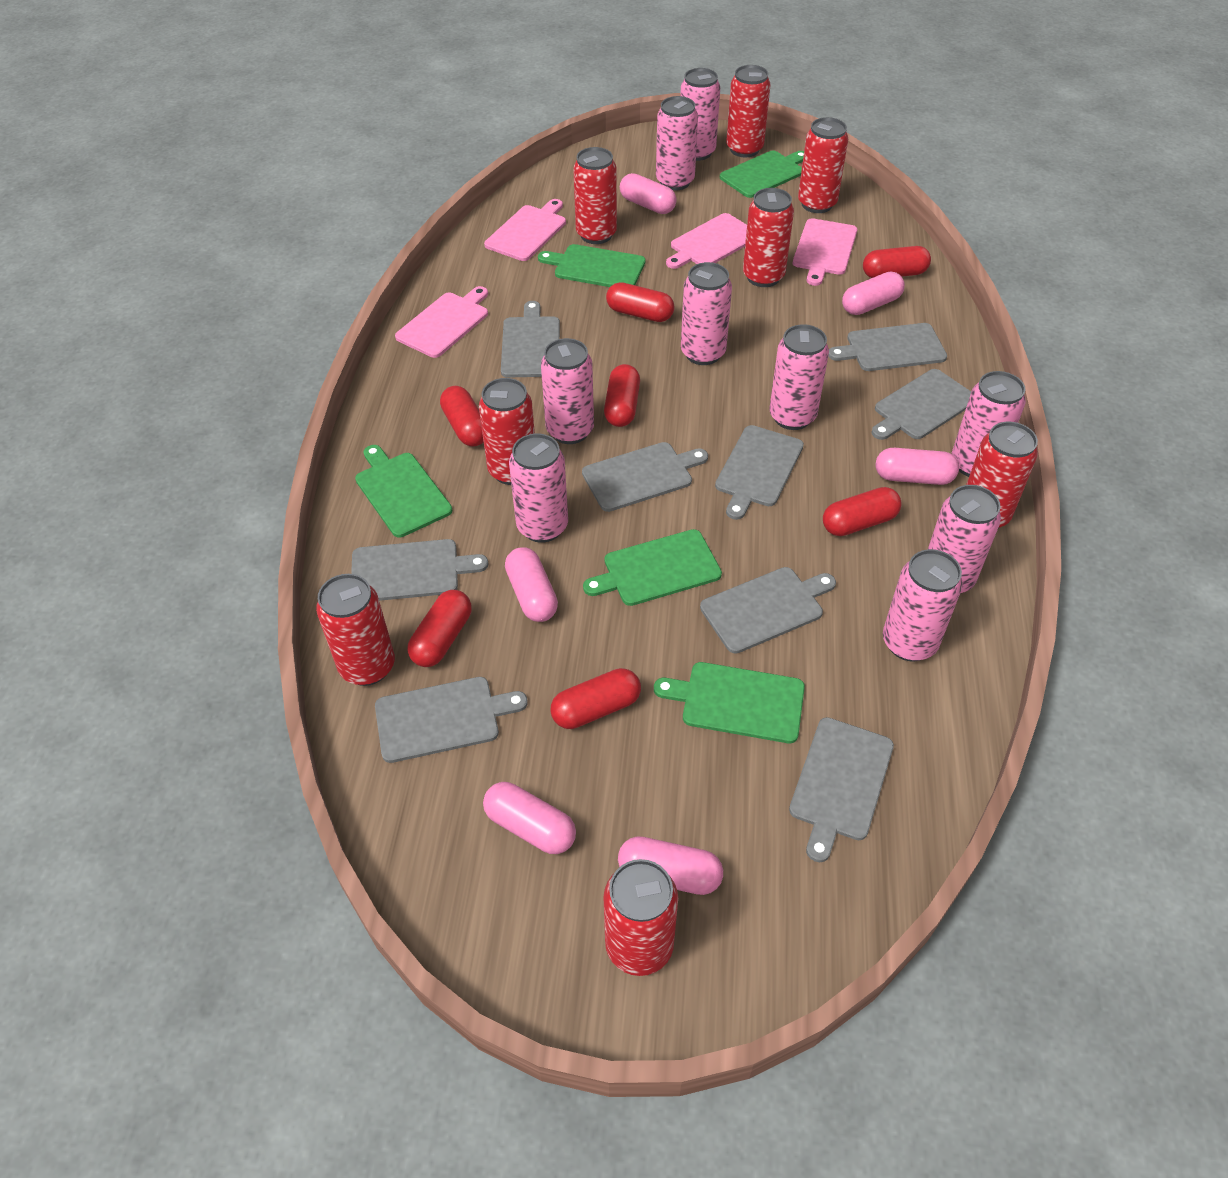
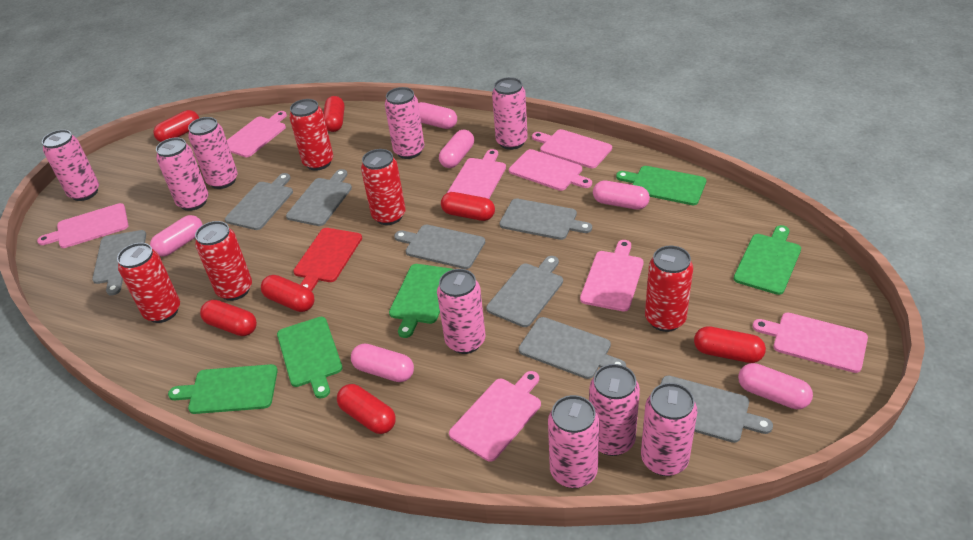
grey cutting board: 9 -> 8
pink cutting board: 4 -> 8
red can: 8 -> 5
red cutting board: 0 -> 1

